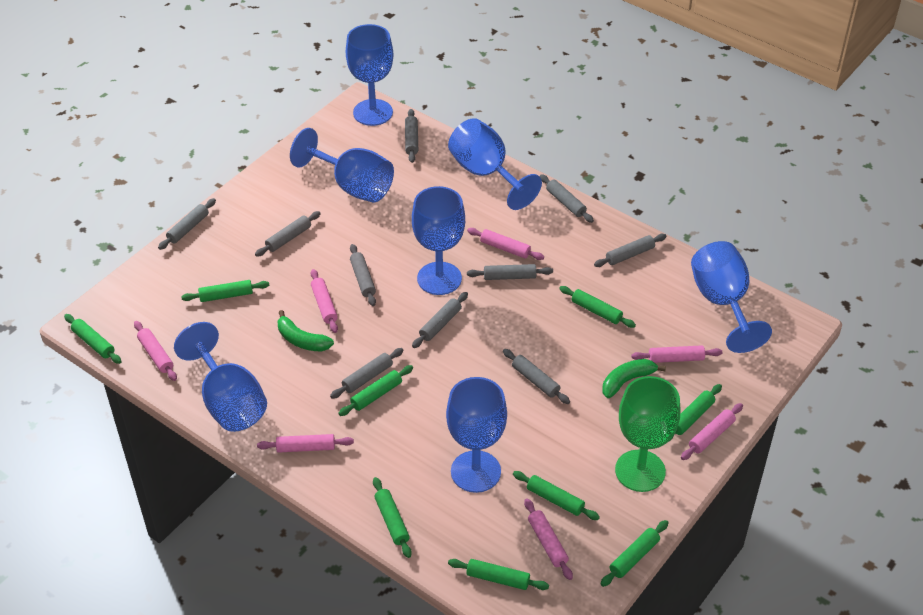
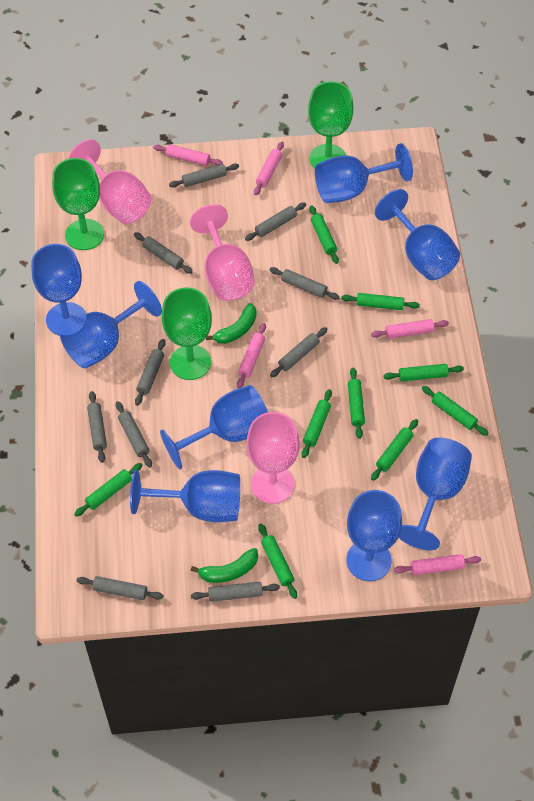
blue goblet: 7 -> 8
green goblet: 1 -> 3
pink goblet: 0 -> 3
pink rolling pin: 7 -> 5

